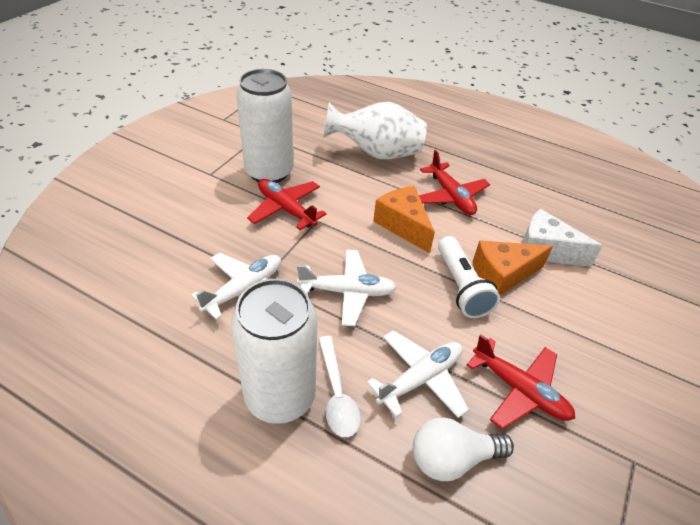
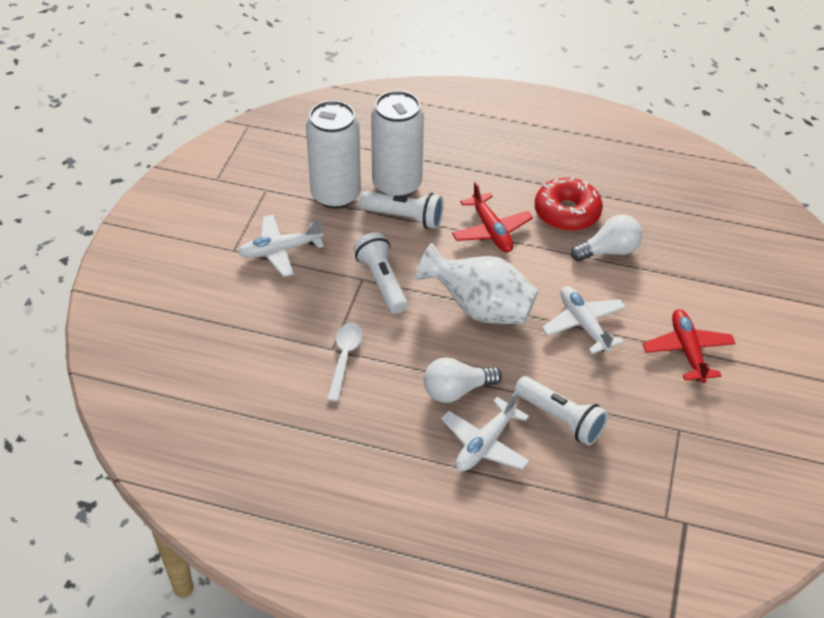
orange cheese: 2 -> 0
red donut: 0 -> 1
red plane: 3 -> 2
white cheese: 1 -> 0
white flashlight: 1 -> 3
white light bulb: 1 -> 2

